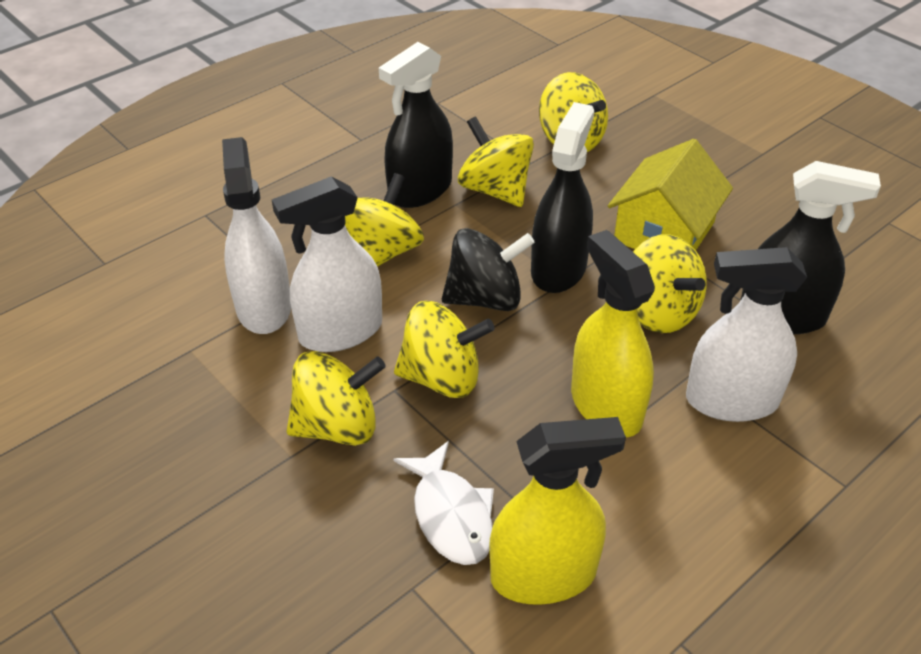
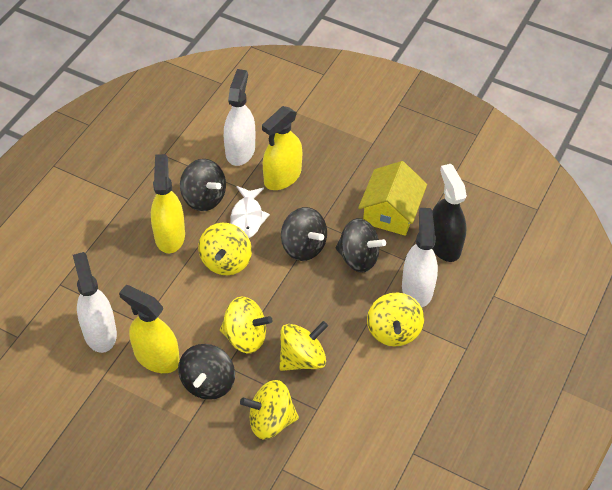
black spinning top: 1 -> 4
black spray bottle: 3 -> 1
yellow spinning top: 6 -> 5
yellow spray bottle: 2 -> 3

